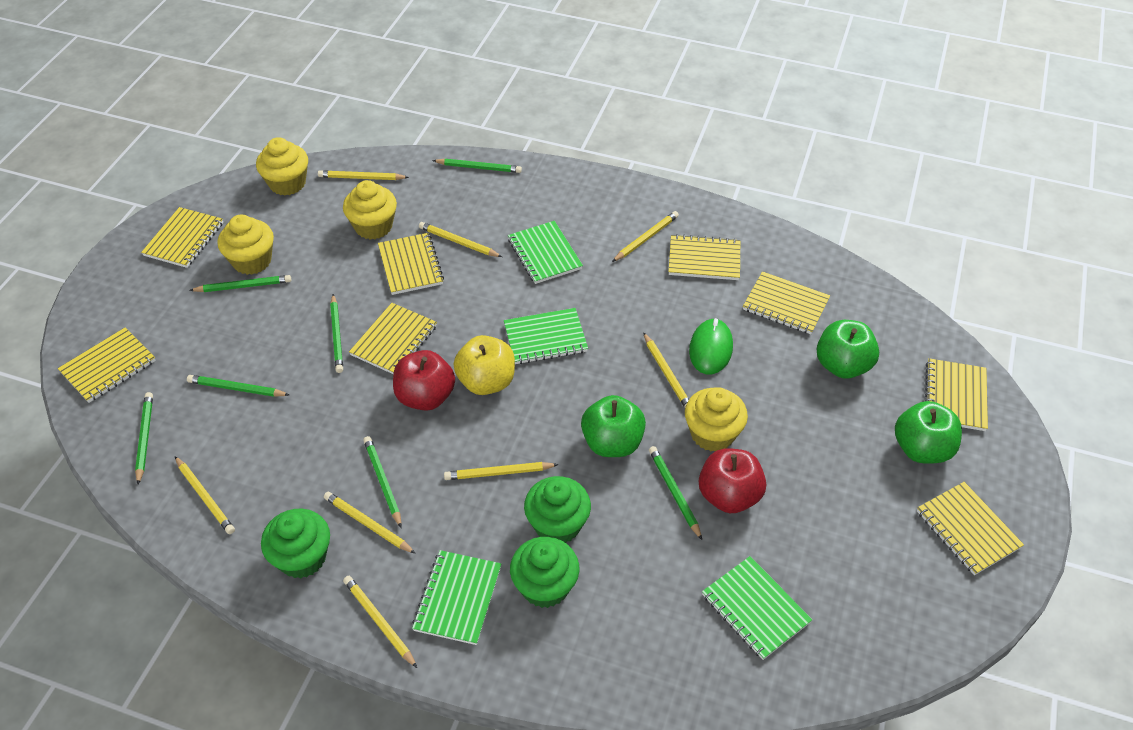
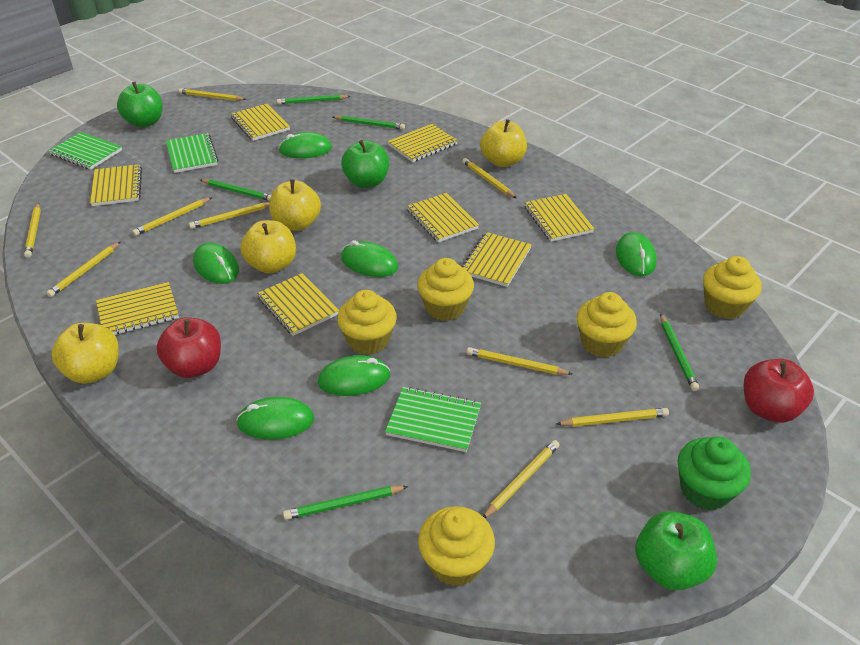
green cupcake: 3 -> 1
green mouse: 1 -> 6
green notebook: 4 -> 3
green pencil: 7 -> 5
yellow apple: 1 -> 4
yellow cupcake: 4 -> 5
yellow pencil: 8 -> 9

